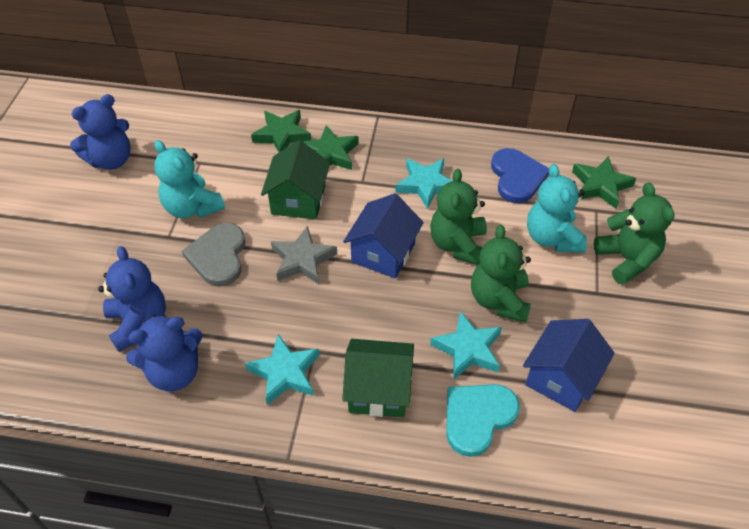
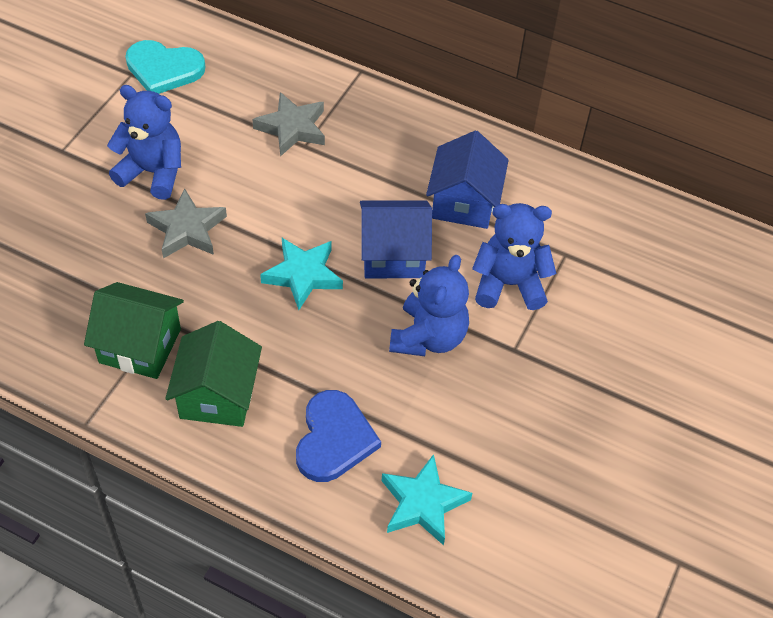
green star: 3 -> 0
green teddy bear: 3 -> 0
grey heart: 1 -> 0
grey star: 1 -> 2
turquoise star: 3 -> 2
turquoise teddy bear: 2 -> 0

